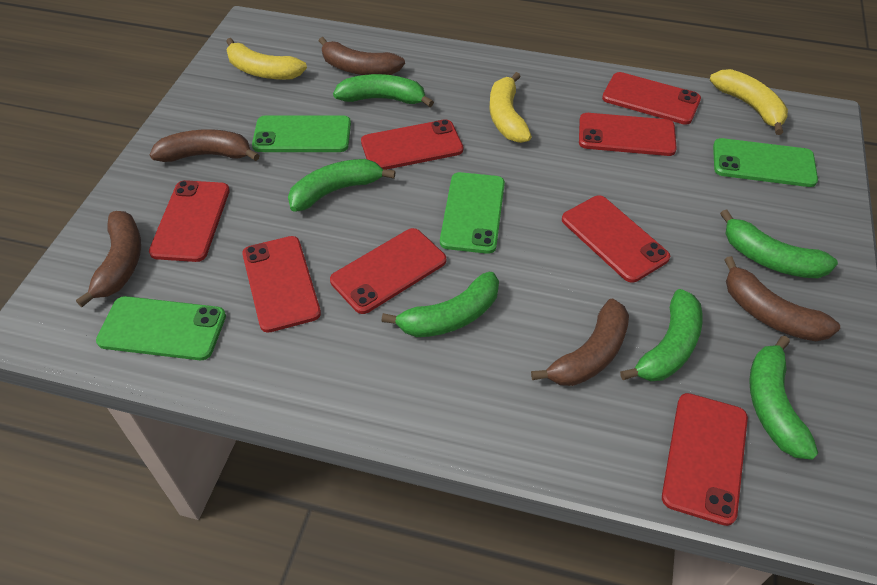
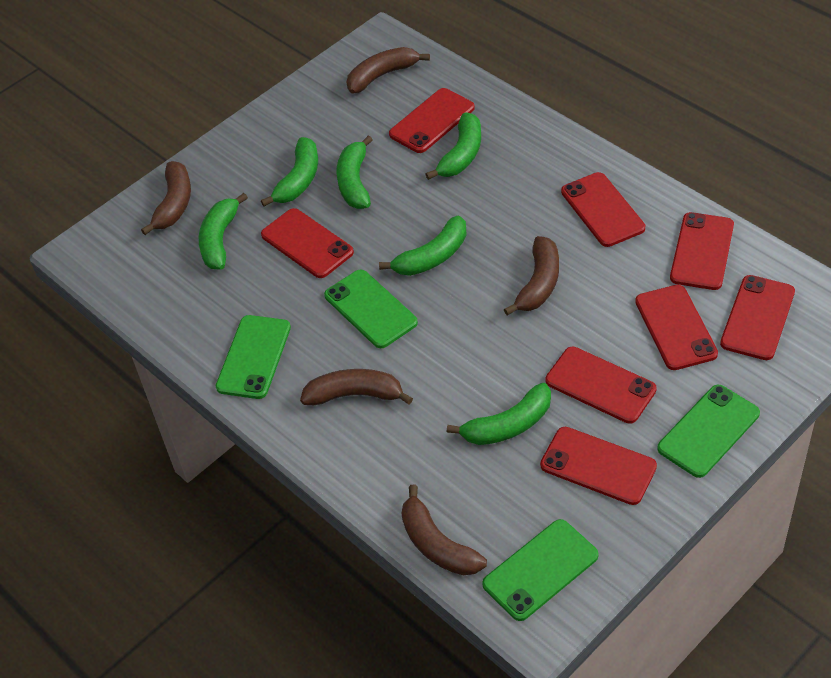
yellow banana: 3 -> 0

